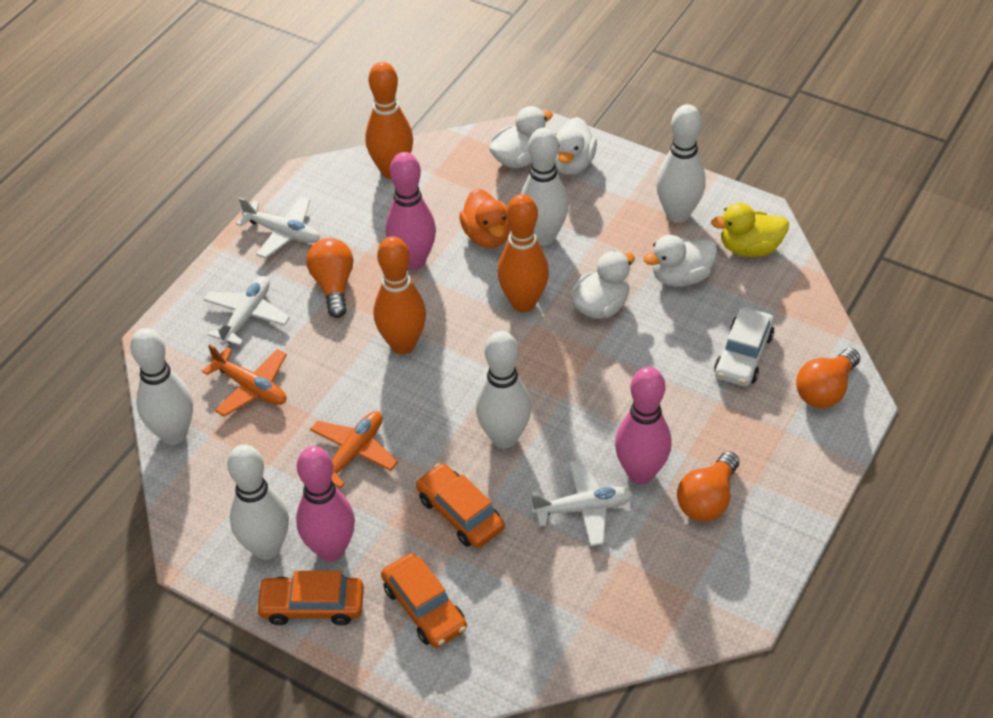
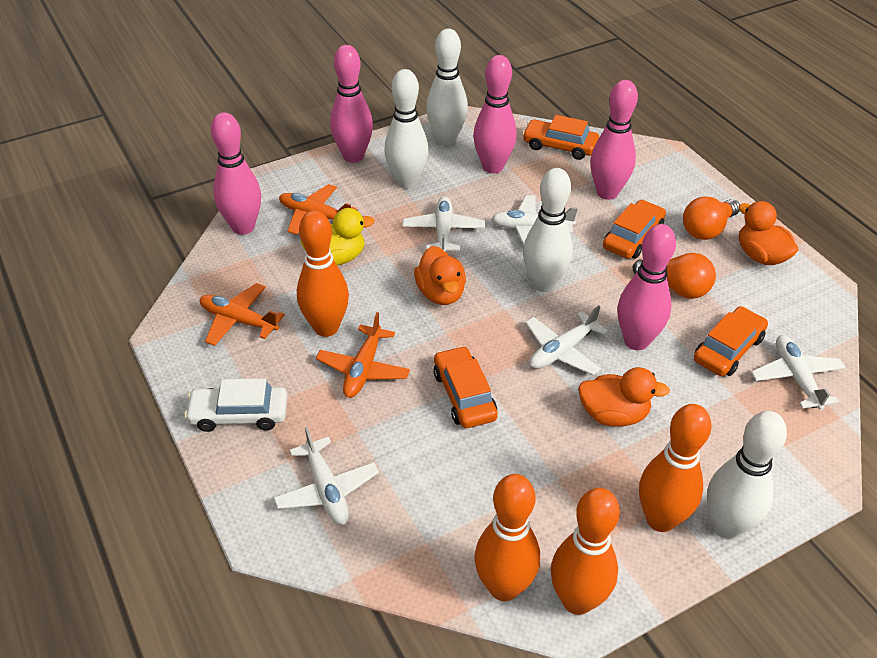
orange bowling pin: 3 -> 4
orange car: 3 -> 4
orange duck: 1 -> 3
orange light bulb: 3 -> 2
orange plane: 2 -> 3
pink bowling pin: 3 -> 5
white bowling pin: 5 -> 4
white duck: 4 -> 0
white plane: 3 -> 5

